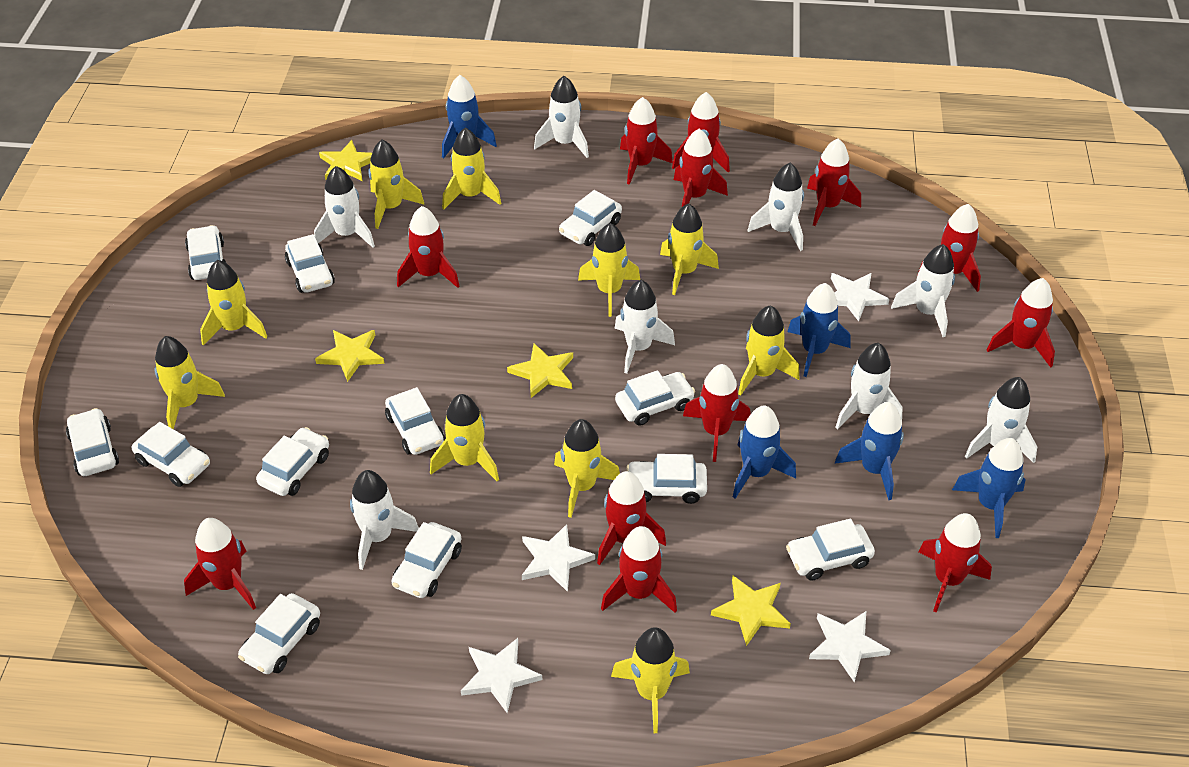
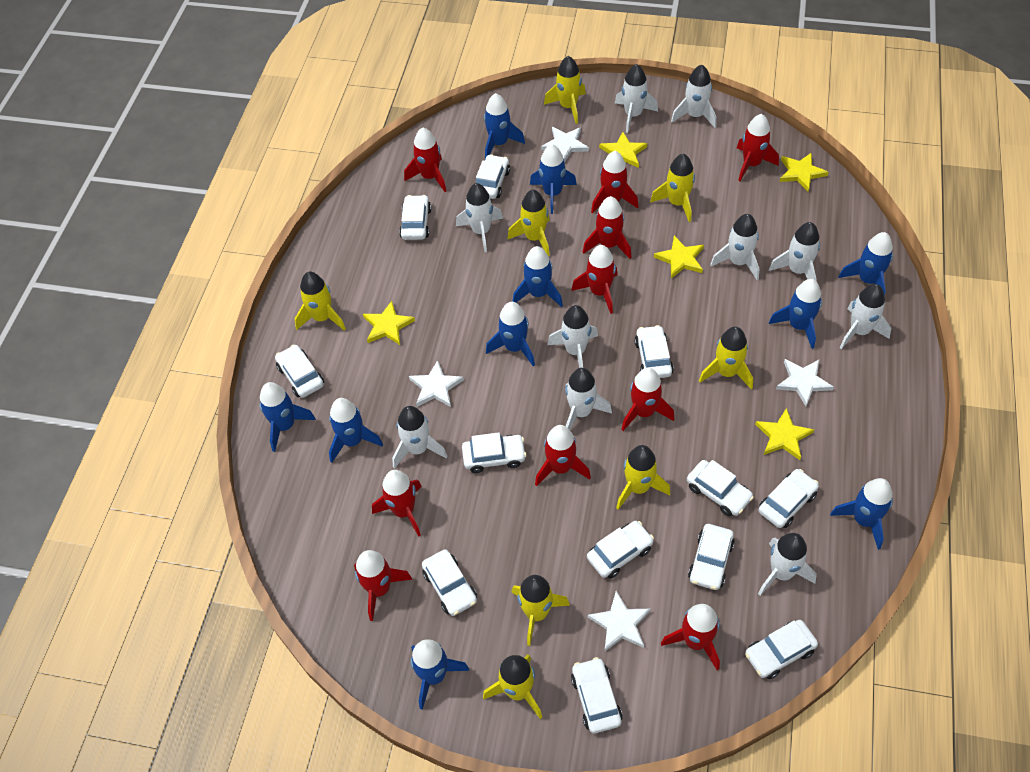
blue rocket: 5 -> 10
red rocket: 12 -> 10
white rocket: 8 -> 10
yellow rocket: 10 -> 8
yellow star: 4 -> 5

